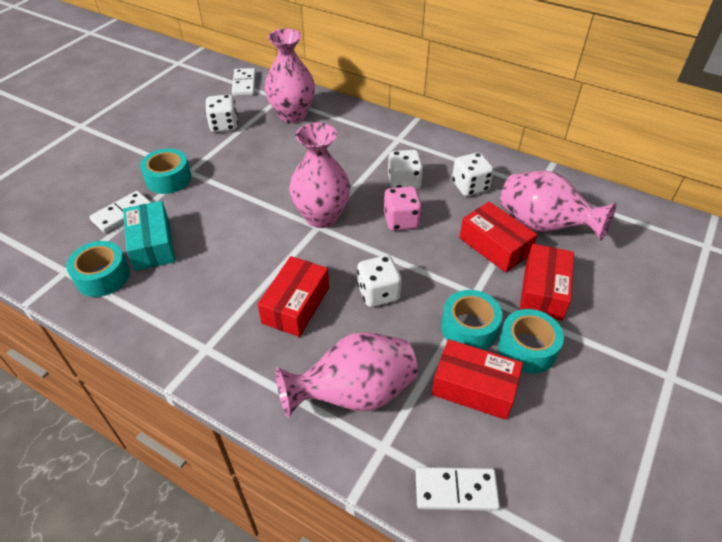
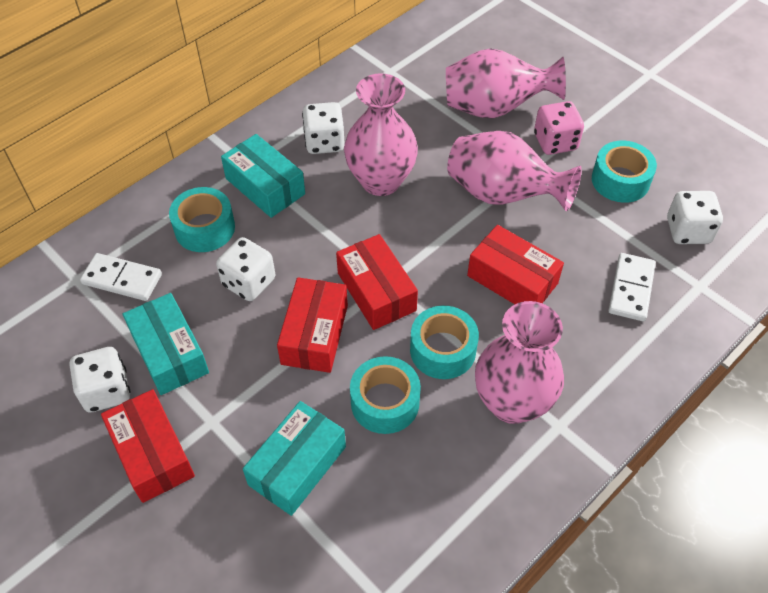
turquoise box: 1 -> 3
white domino: 3 -> 2

